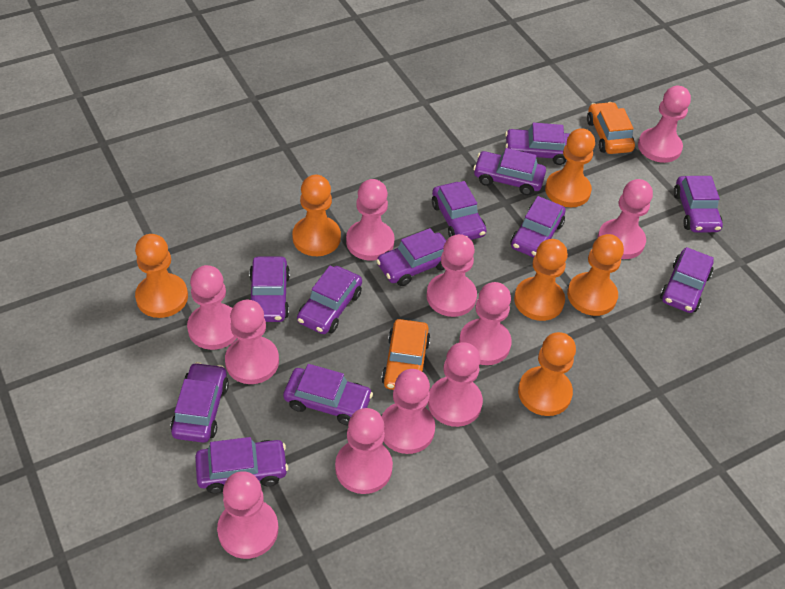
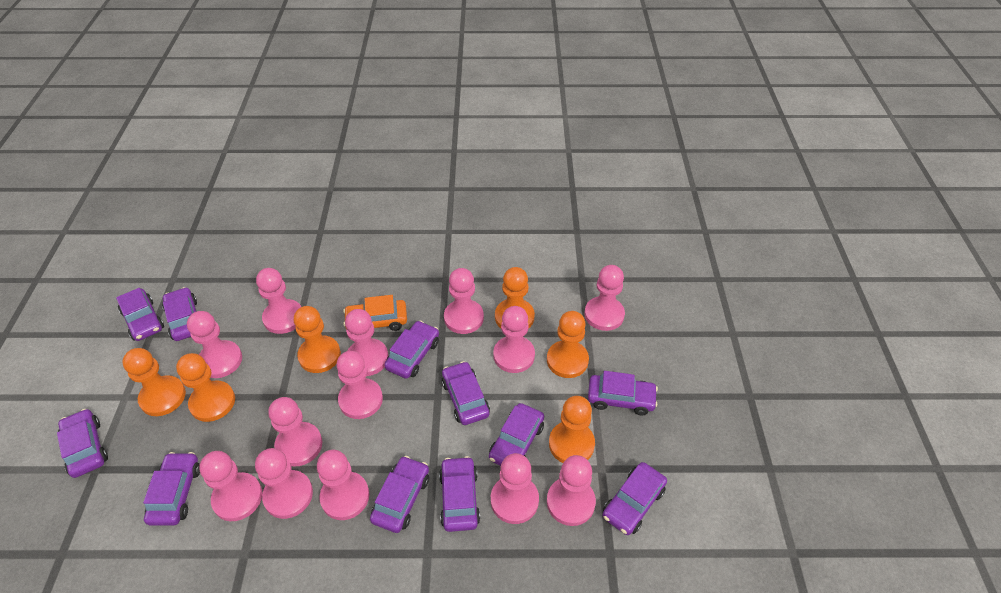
orange car: 2 -> 1
pink pawn: 11 -> 13
purple car: 12 -> 11

